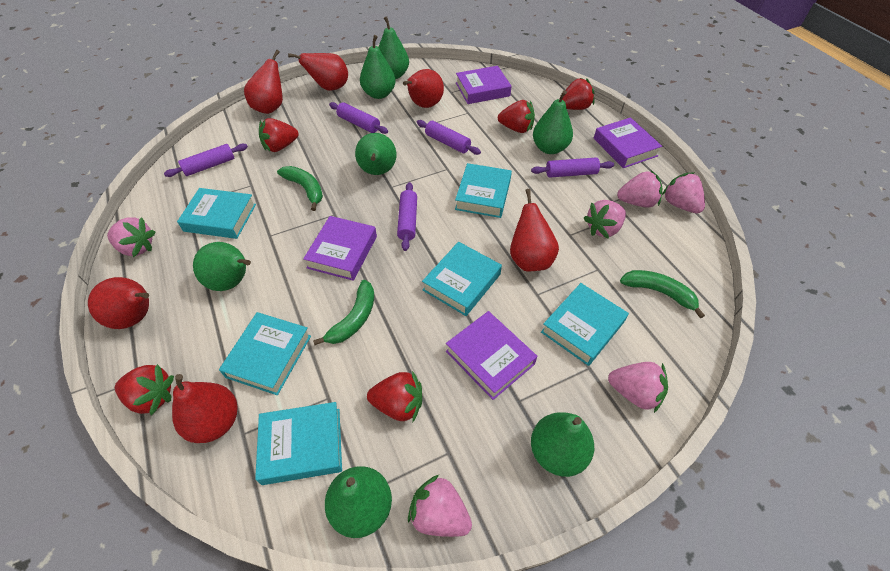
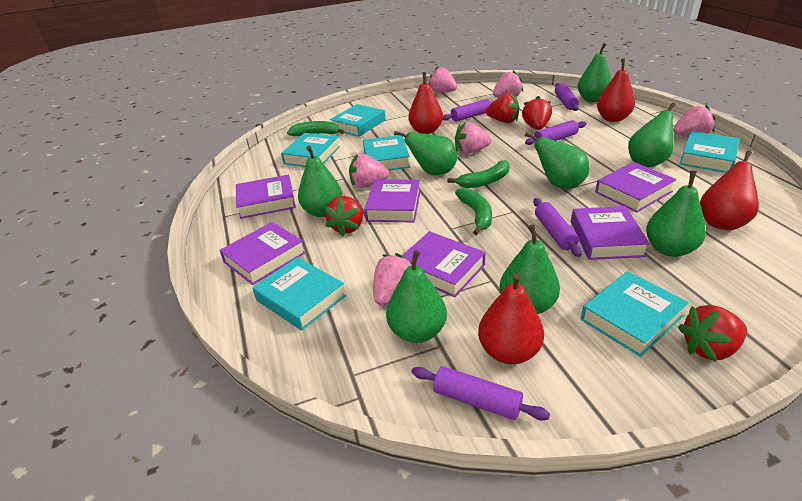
green pear: 7 -> 8
purple book: 4 -> 6
red pear: 6 -> 4
red strawberry: 5 -> 4

